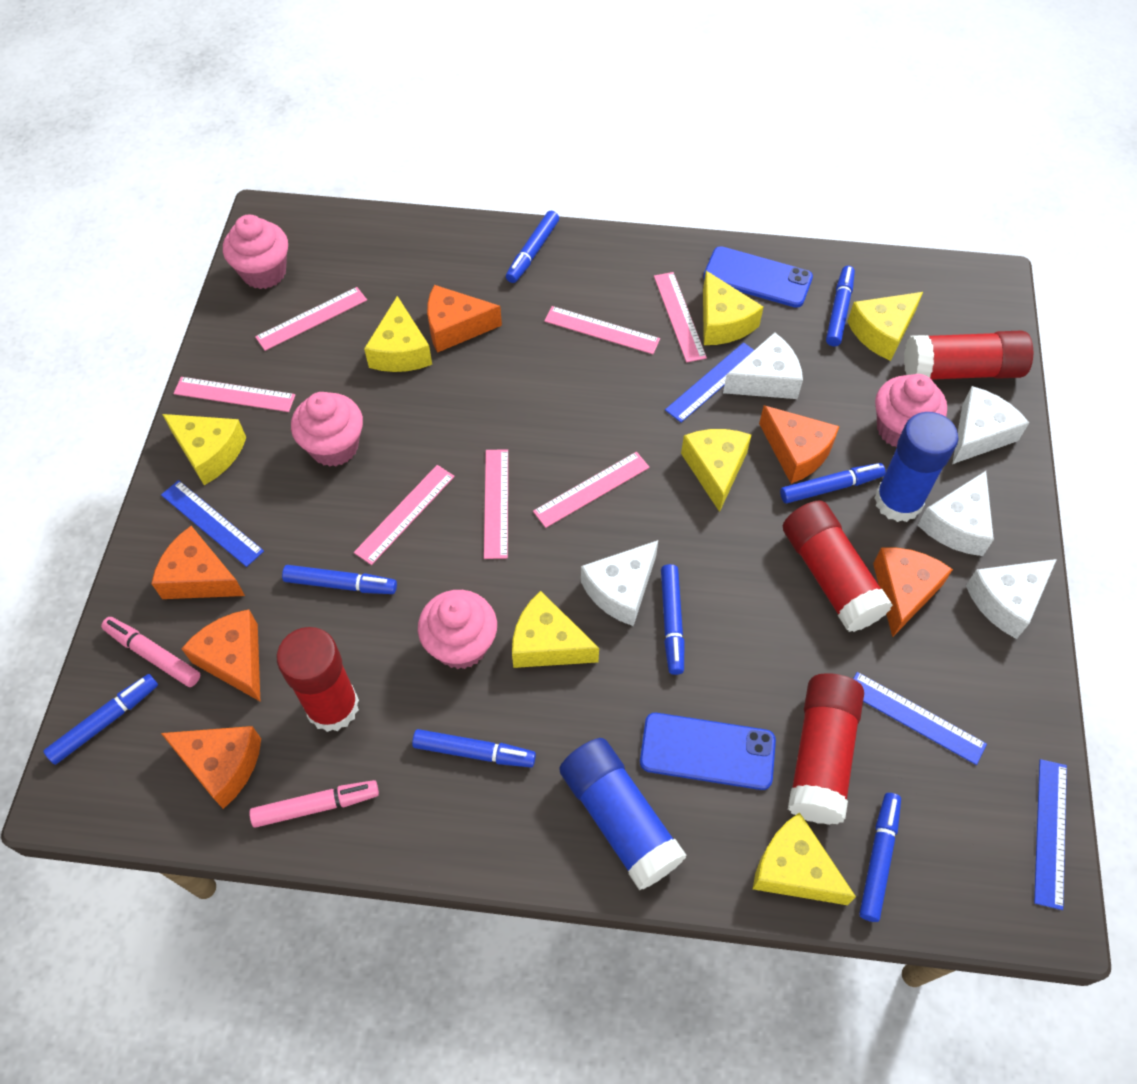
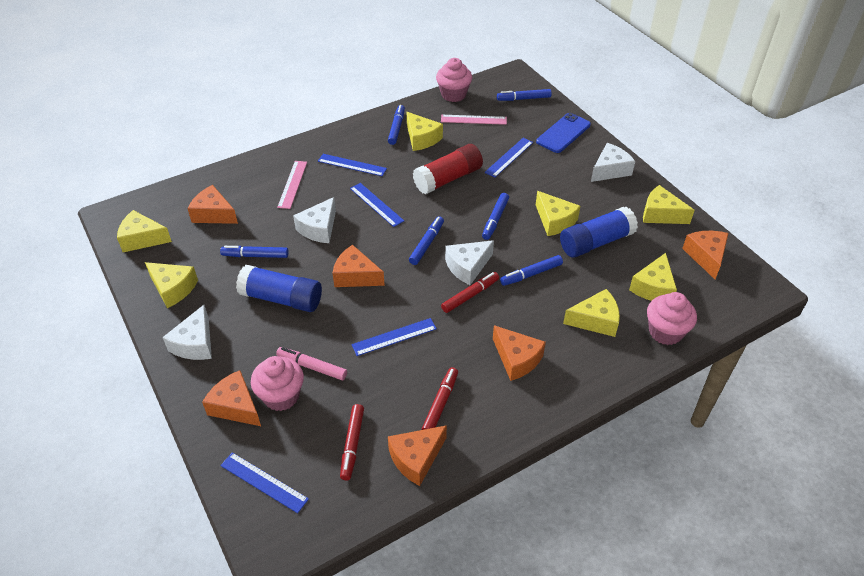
blue marker: 8 -> 6
blue phone: 2 -> 1
blue ruler: 4 -> 5
pink cupcake: 4 -> 3
pink marker: 2 -> 1
pink ruler: 7 -> 2
red glue stick: 4 -> 1
red marker: 0 -> 3
white cheese: 5 -> 4

